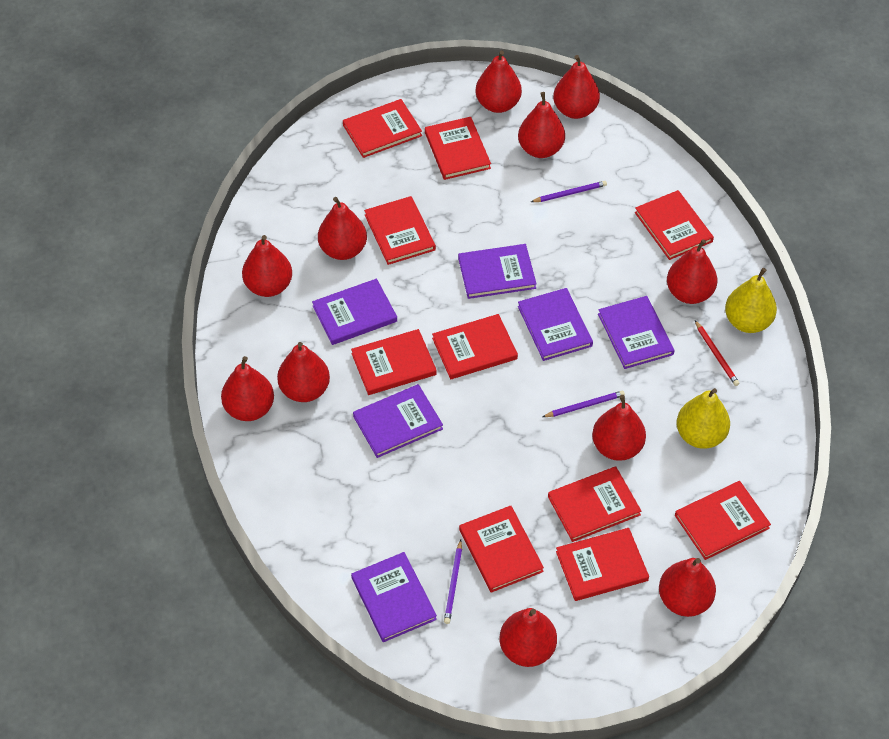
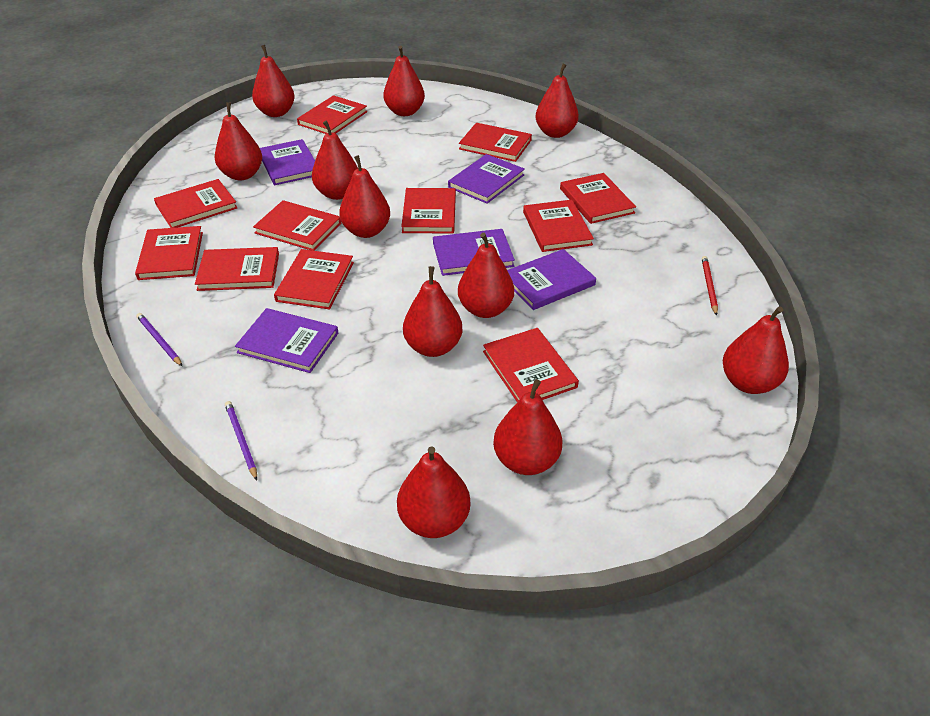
purple book: 6 -> 5
purple pencil: 3 -> 2
red book: 10 -> 11
yellow pear: 2 -> 0

